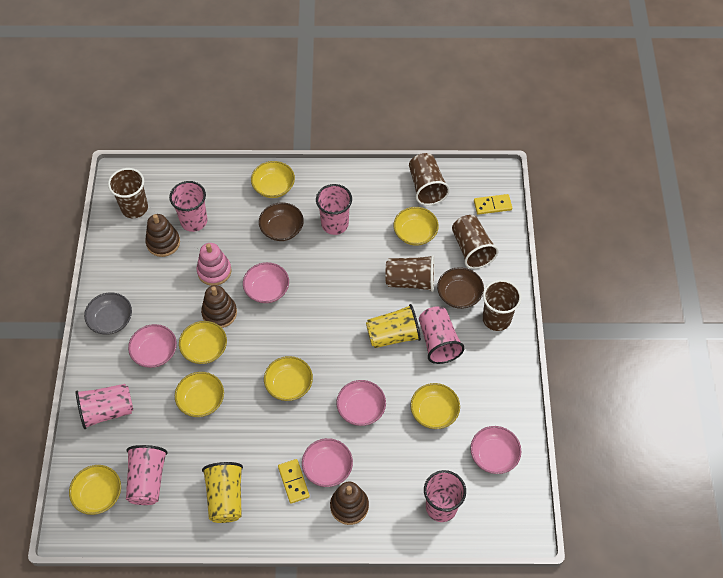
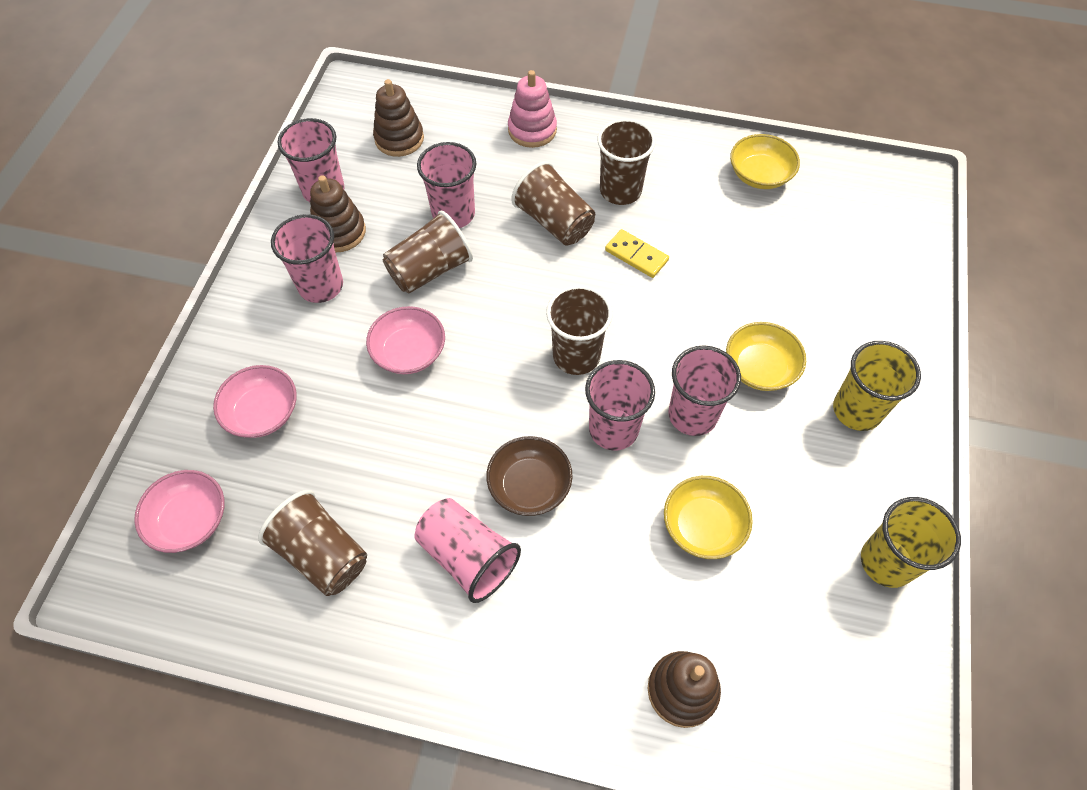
brown bowl: 2 -> 1
grey bowl: 1 -> 0
pink bowl: 5 -> 3
yellow bowl: 7 -> 3
yellow domino: 2 -> 1

